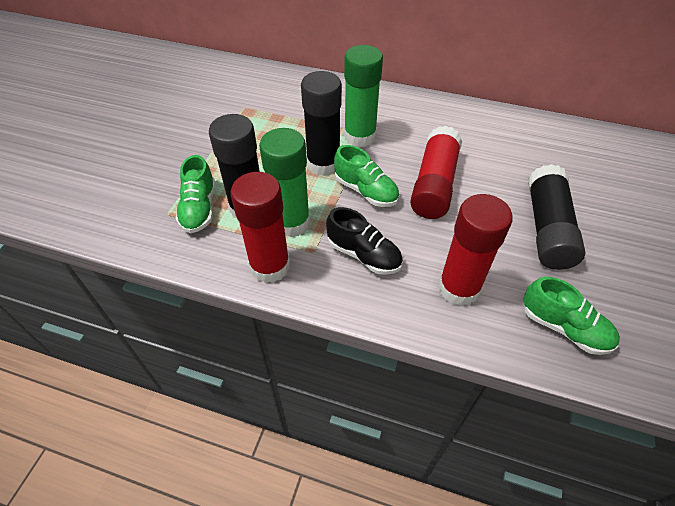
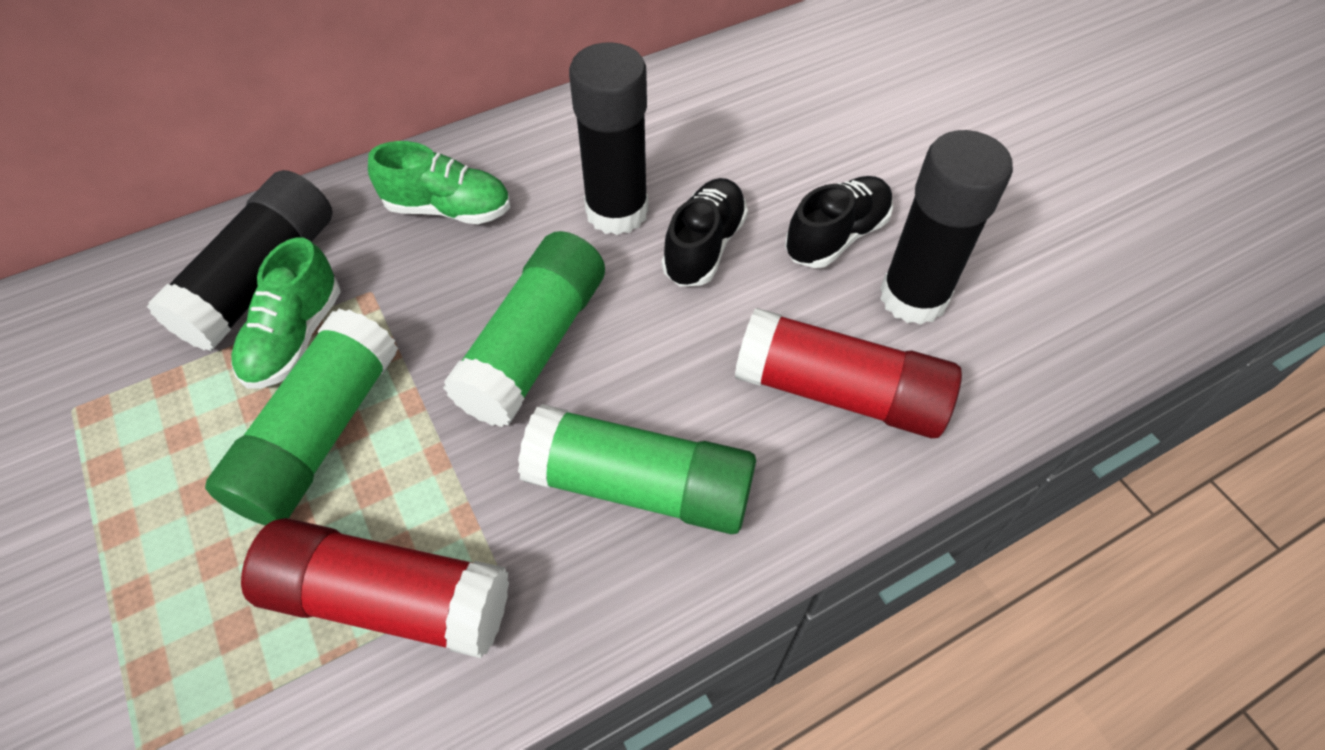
black shoe: 1 -> 2
green glue stick: 2 -> 3
green shoe: 3 -> 2
red glue stick: 3 -> 2

